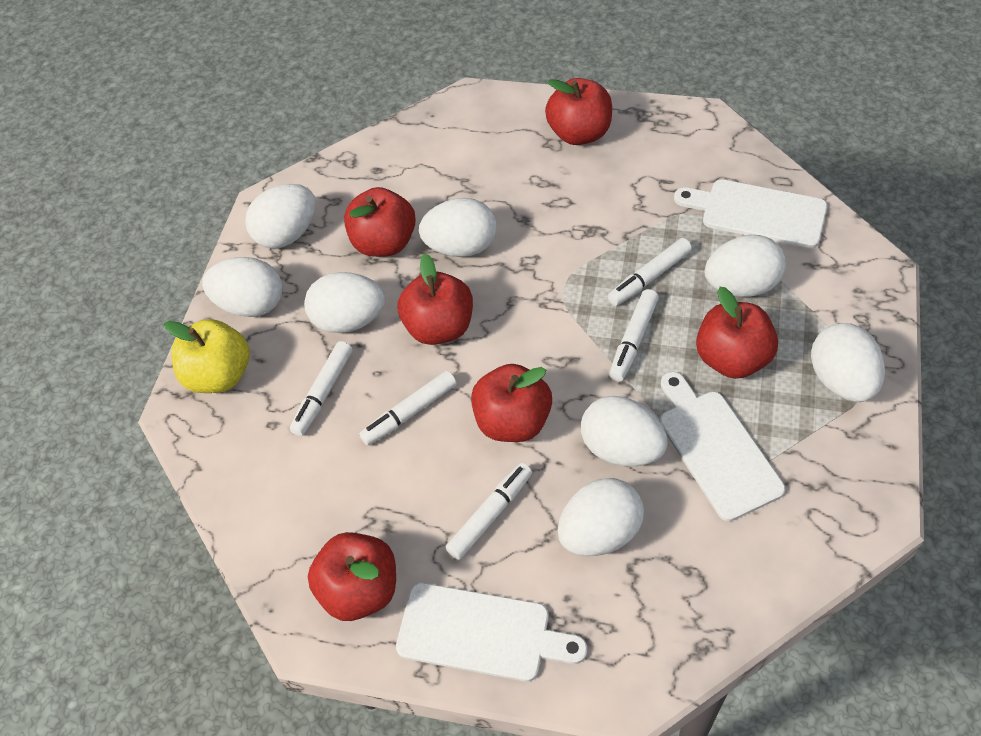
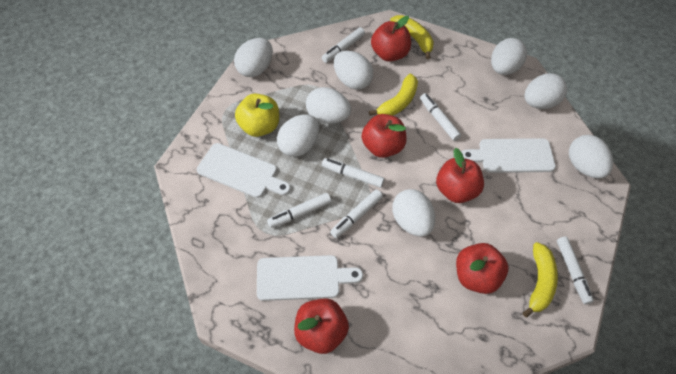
red apple: 6 -> 5
white marker: 5 -> 6
yellow banana: 0 -> 3

